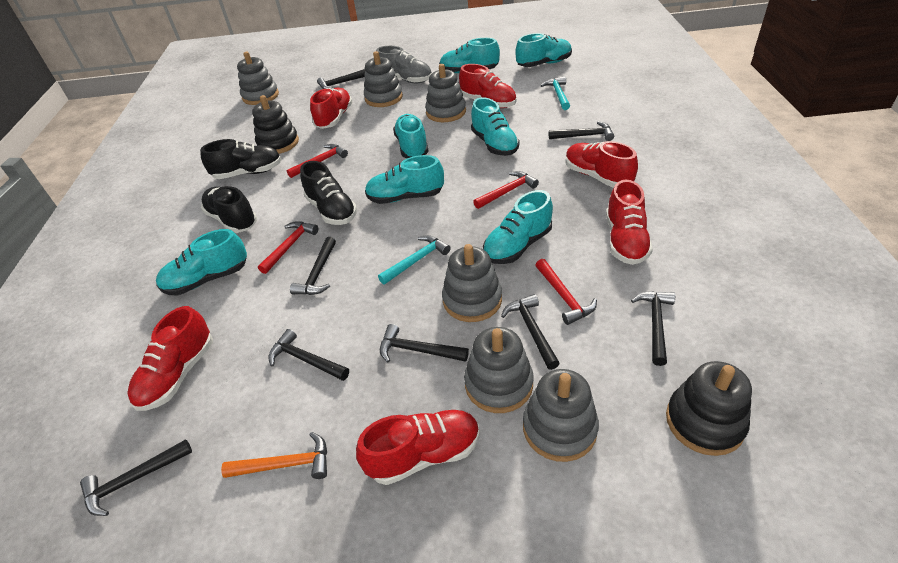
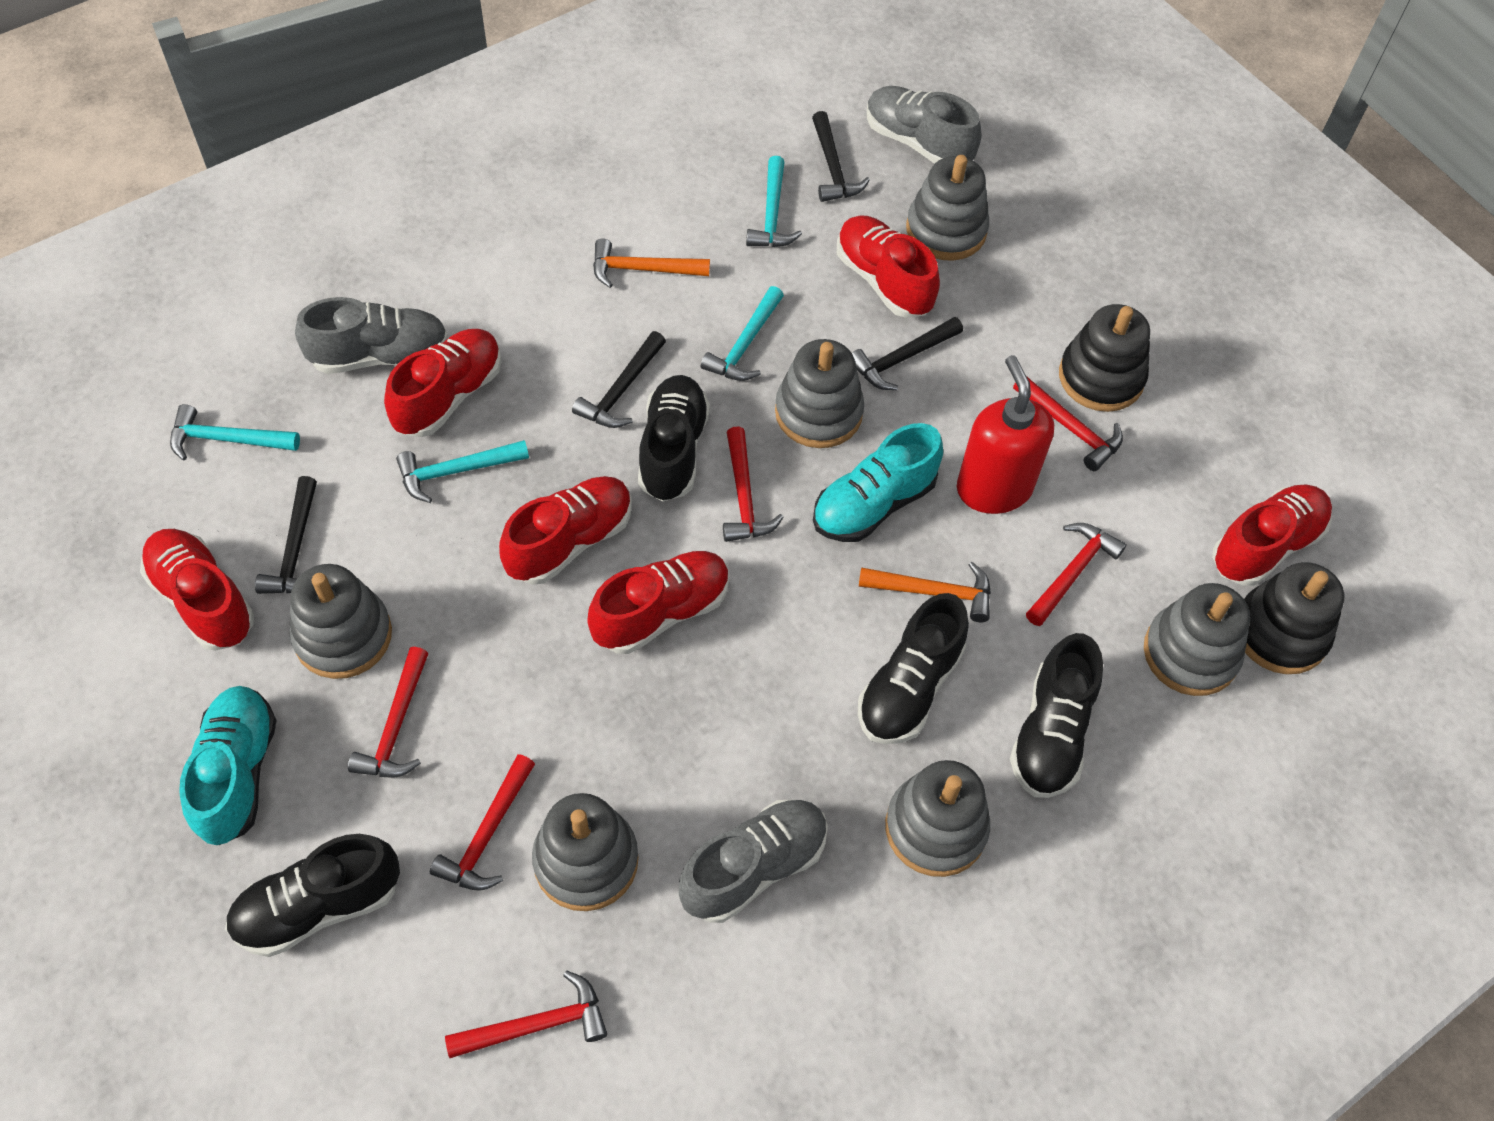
black hammer: 8 -> 4
black shoe: 3 -> 4
grey shoe: 1 -> 3
orange hammer: 1 -> 2
red hammer: 4 -> 6
red soap dispenser: 0 -> 1
turquoise hammer: 2 -> 4
turquoise shoe: 7 -> 2

